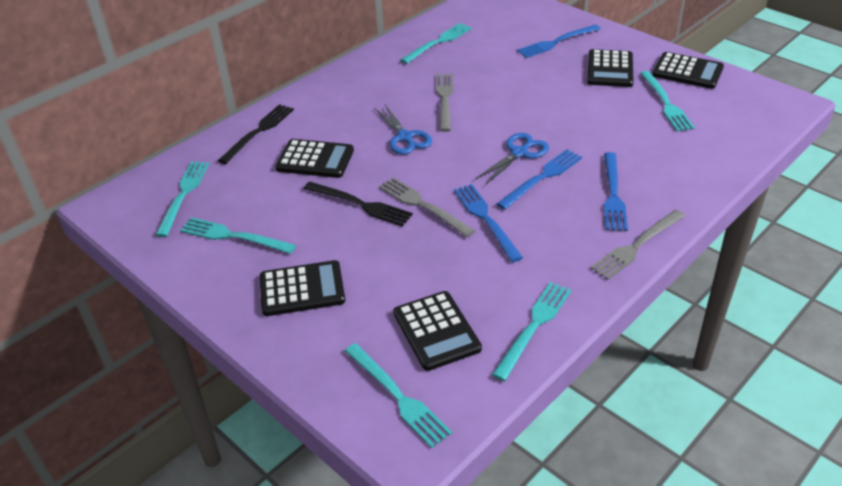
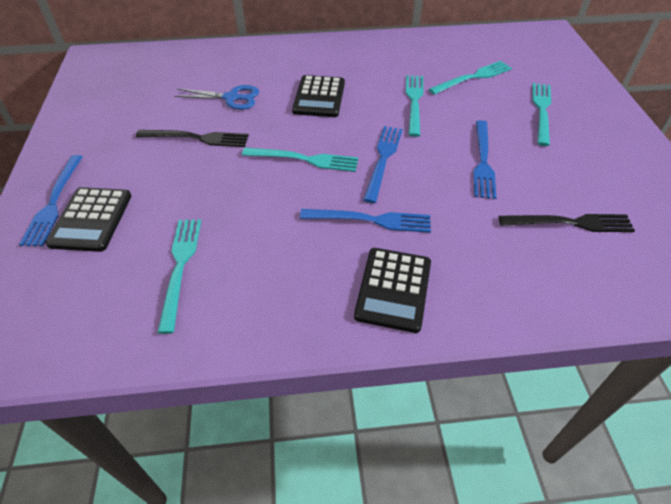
black calculator: 5 -> 3
blue scissors: 2 -> 1
grey fork: 3 -> 0
turquoise fork: 6 -> 5

